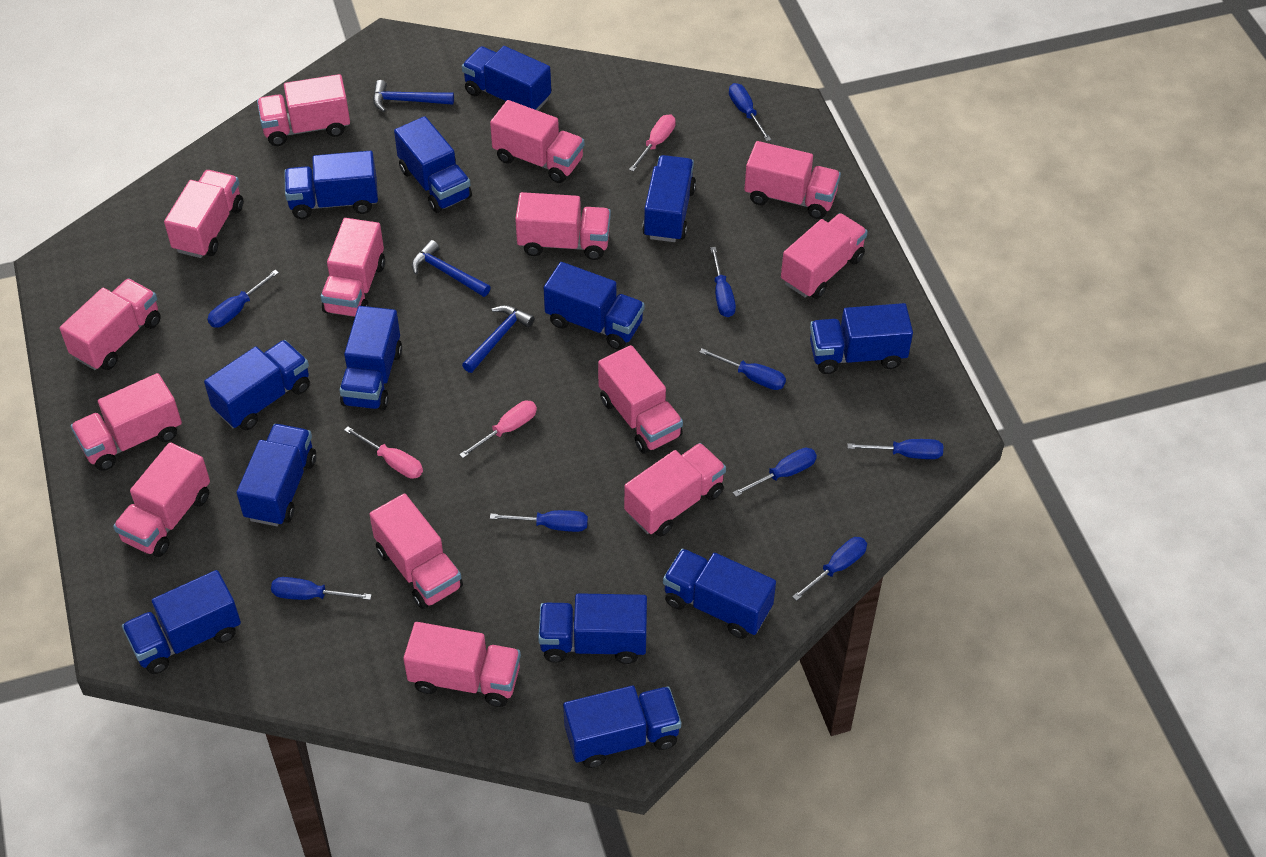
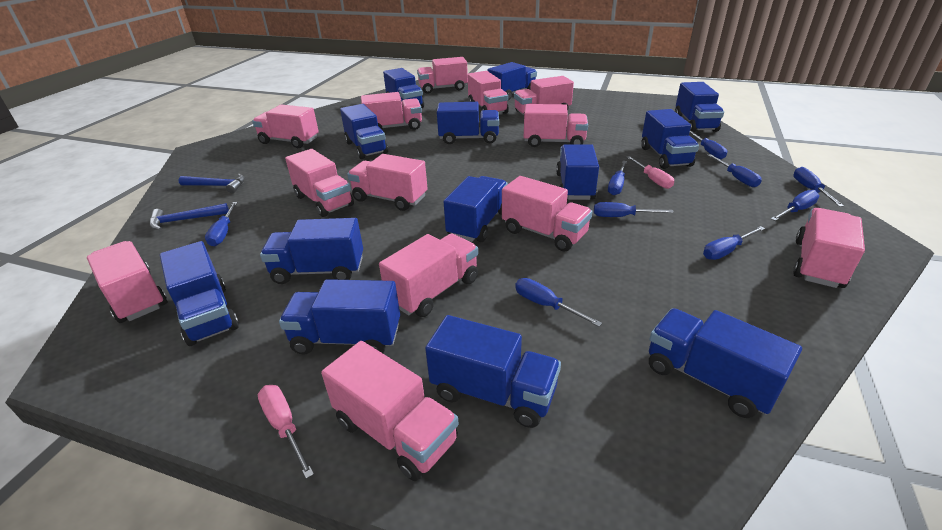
blue hammer: 3 -> 2
pink screwdriver: 3 -> 2
pink truck: 14 -> 13

